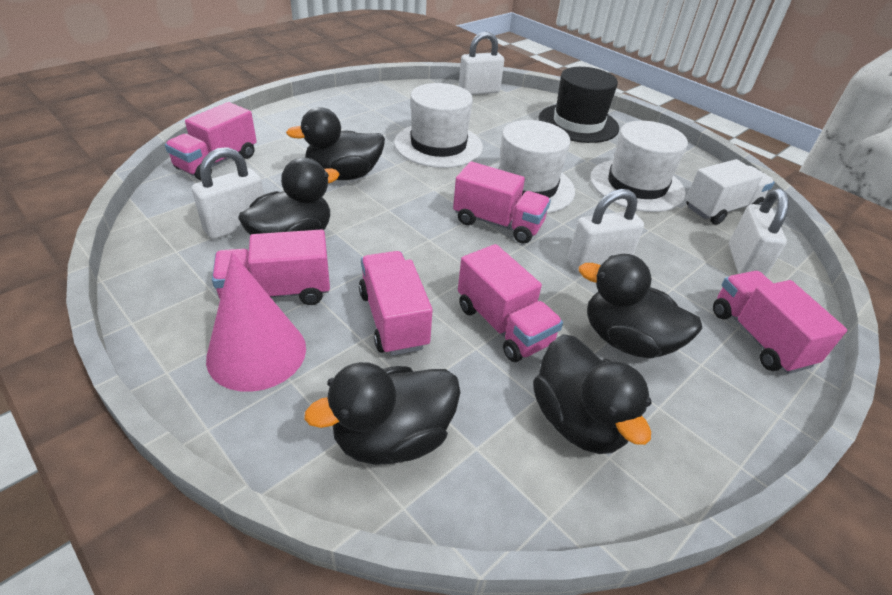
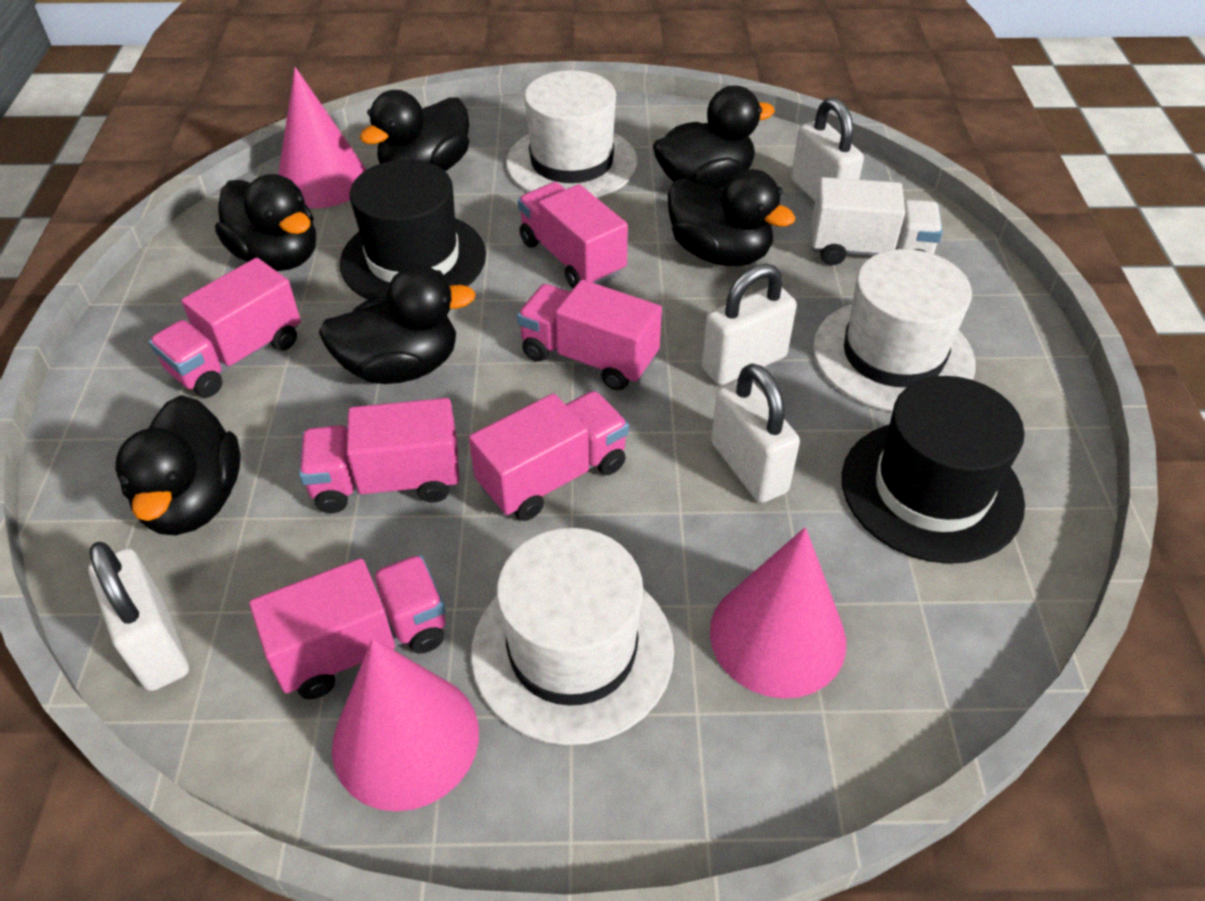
black duck: 5 -> 6
black hat: 1 -> 2
pink cone: 1 -> 3

